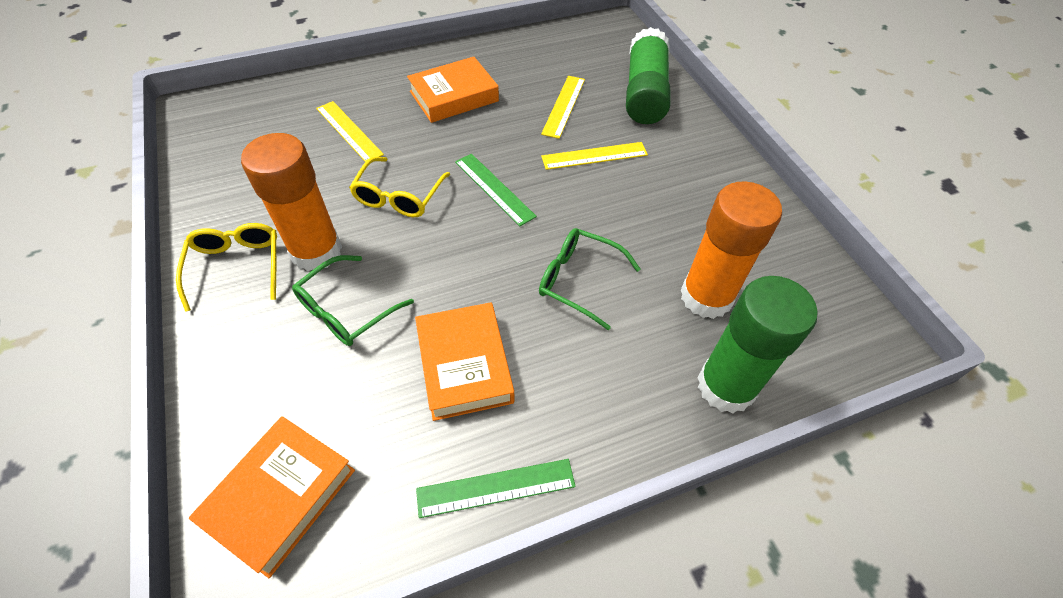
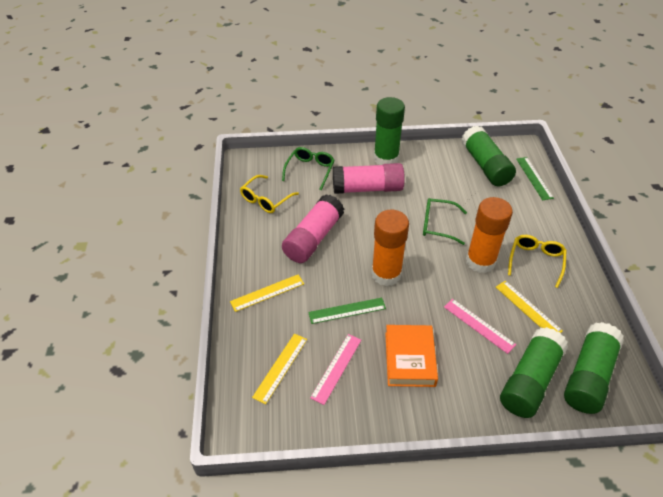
green glue stick: 2 -> 4
orange book: 3 -> 1
pink glue stick: 0 -> 2
pink ruler: 0 -> 2

